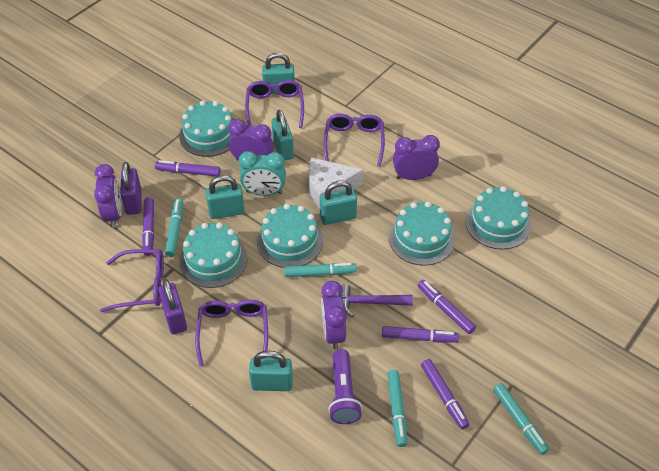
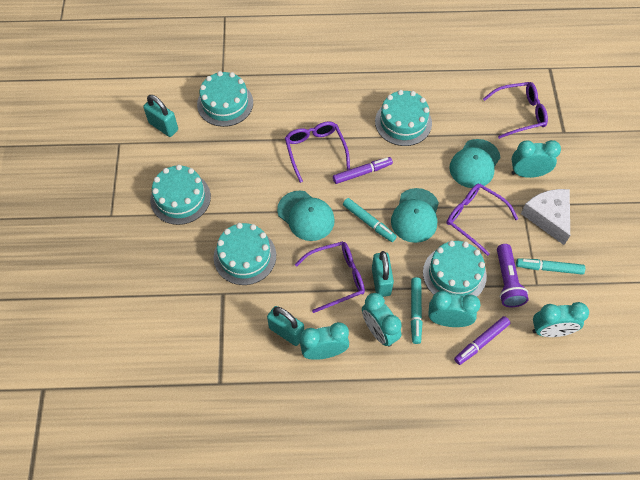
purple clock: 4 -> 0
purple hammer: 1 -> 0
purple marker: 5 -> 2
purple padlock: 2 -> 0
turquoise cap: 0 -> 3
turquoise clock: 1 -> 5
turquoise marker: 4 -> 3
turquoise padlock: 5 -> 3

